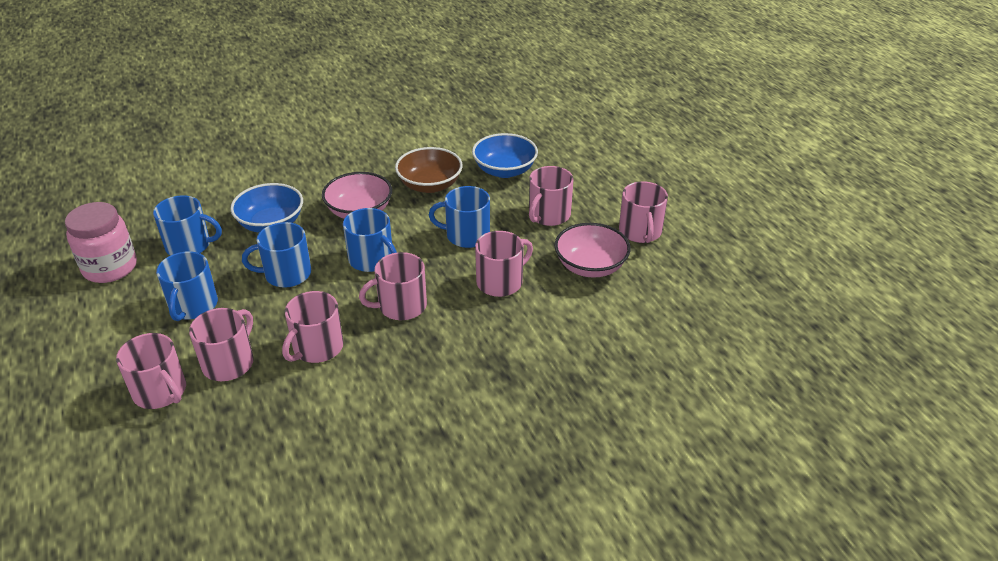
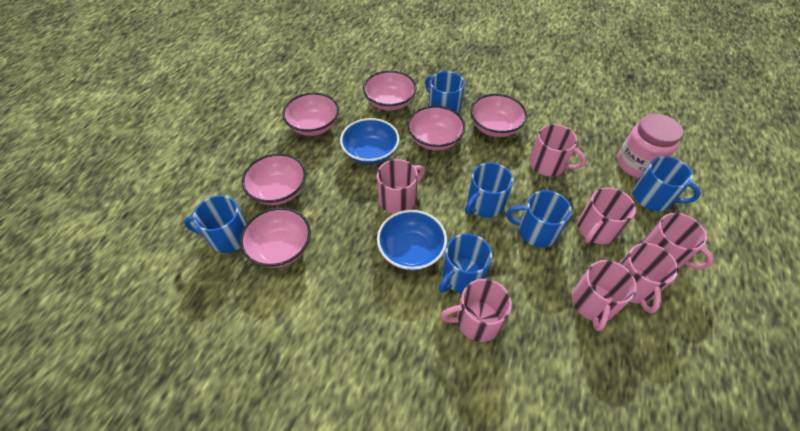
blue mug: 5 -> 6
brown bowl: 1 -> 0
pink bowl: 2 -> 6

